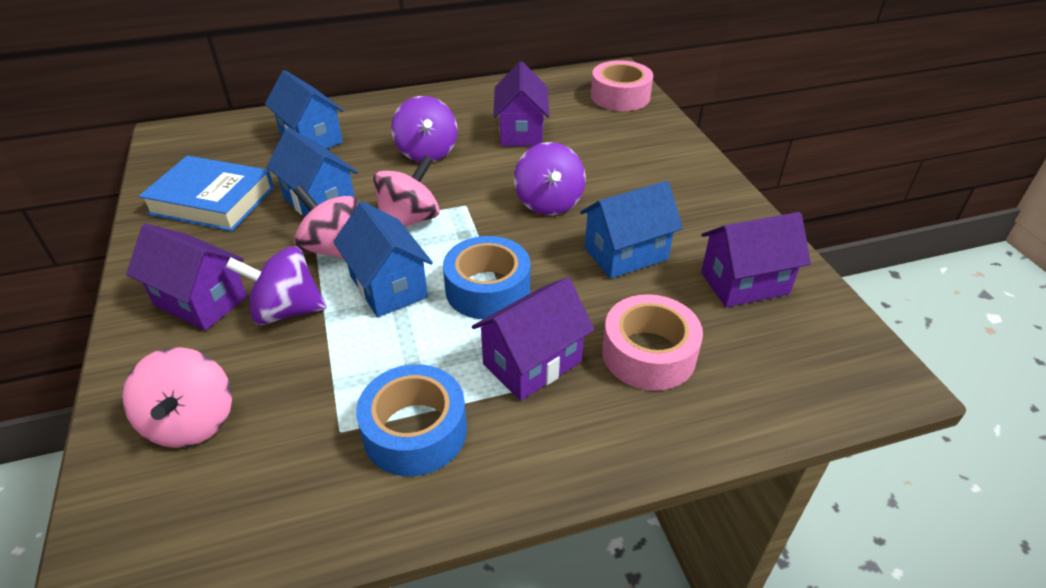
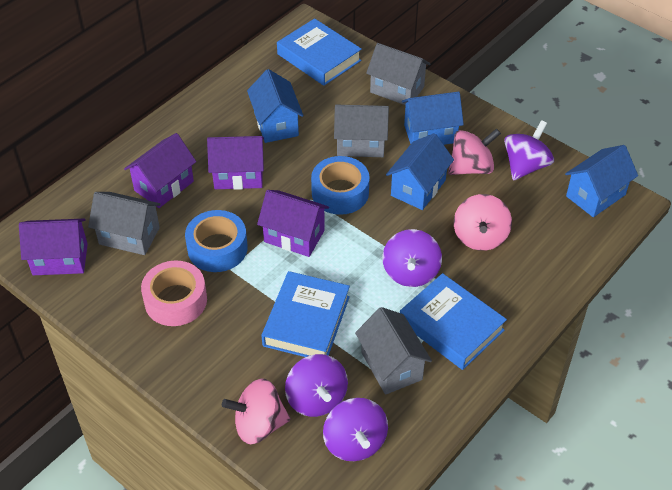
blue book: 1 -> 3
grey house: 0 -> 4
pink tape: 2 -> 1
purple spinning top: 3 -> 4

